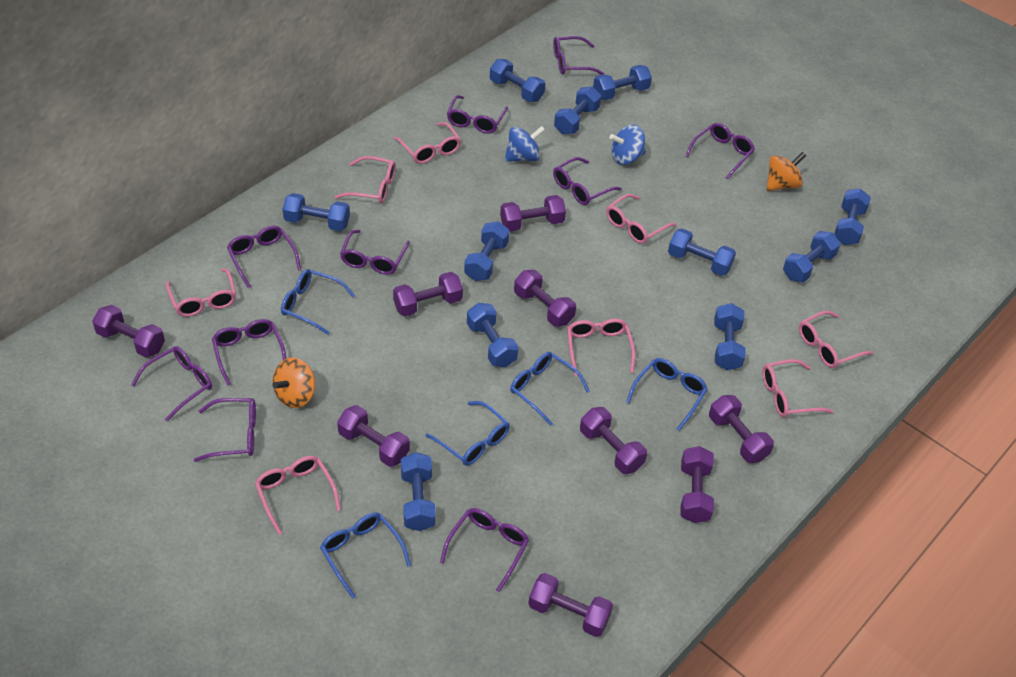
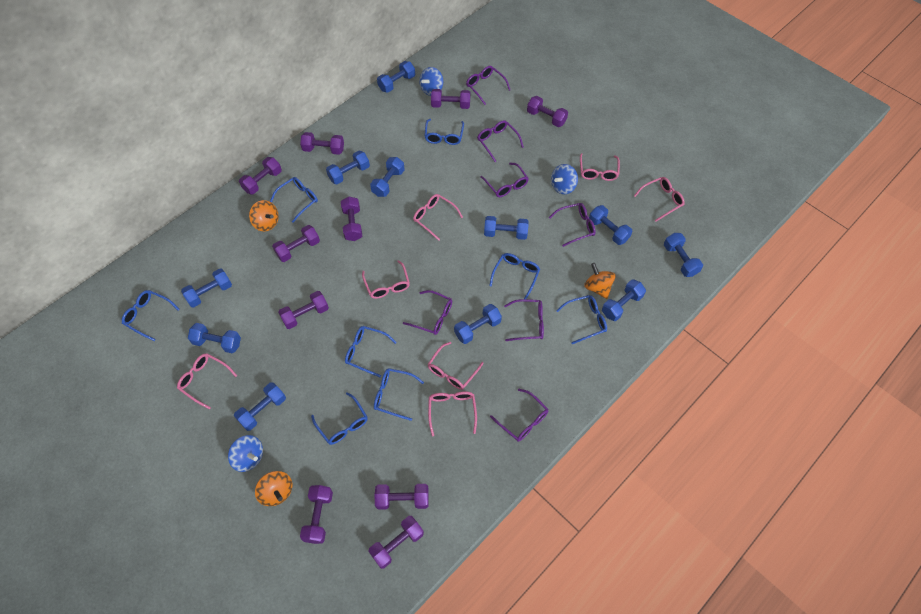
blue glasses: 5 -> 8
blue spinning top: 2 -> 3
orange spinning top: 2 -> 3
pink glasses: 8 -> 7
purple dumbbell: 9 -> 10
purple glasses: 10 -> 7

